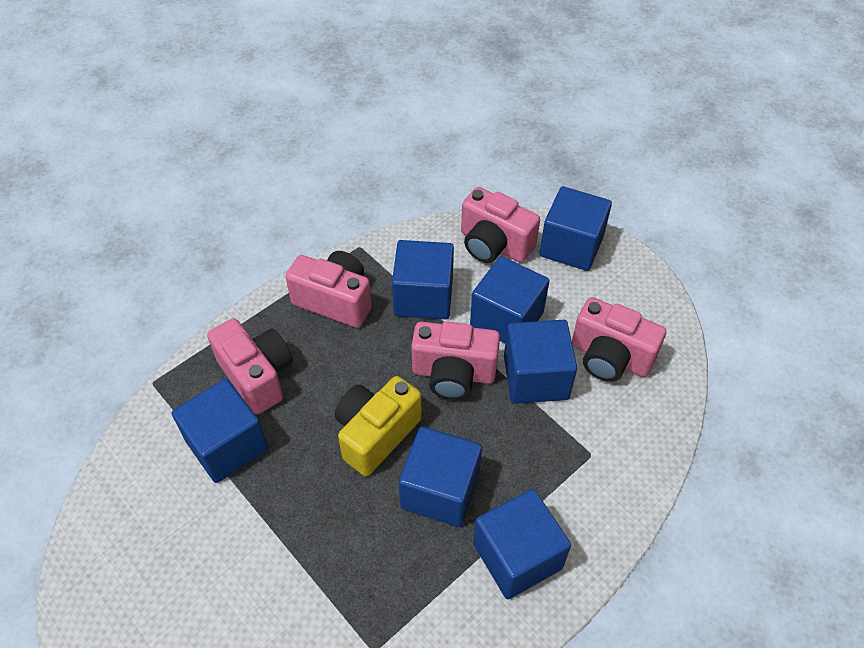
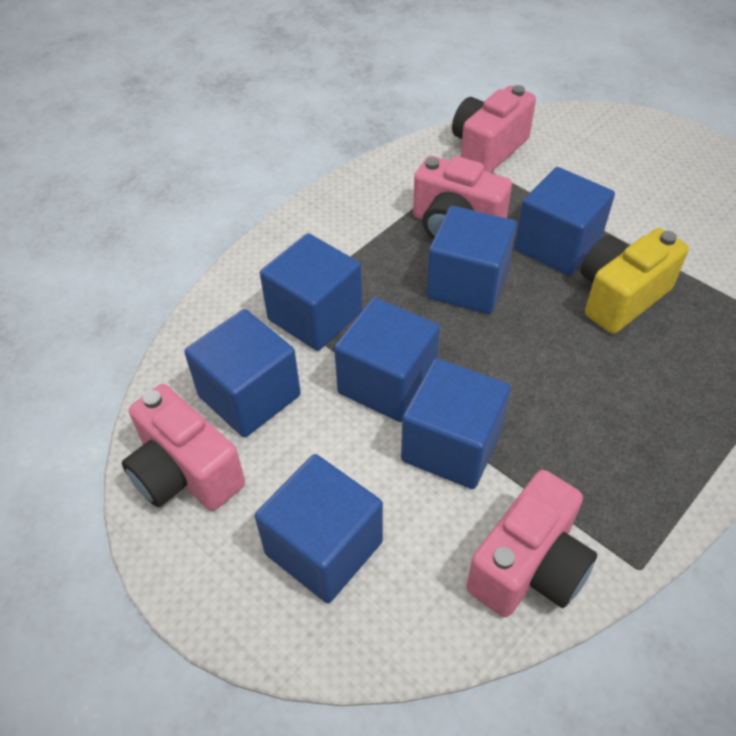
pink camera: 5 -> 4

